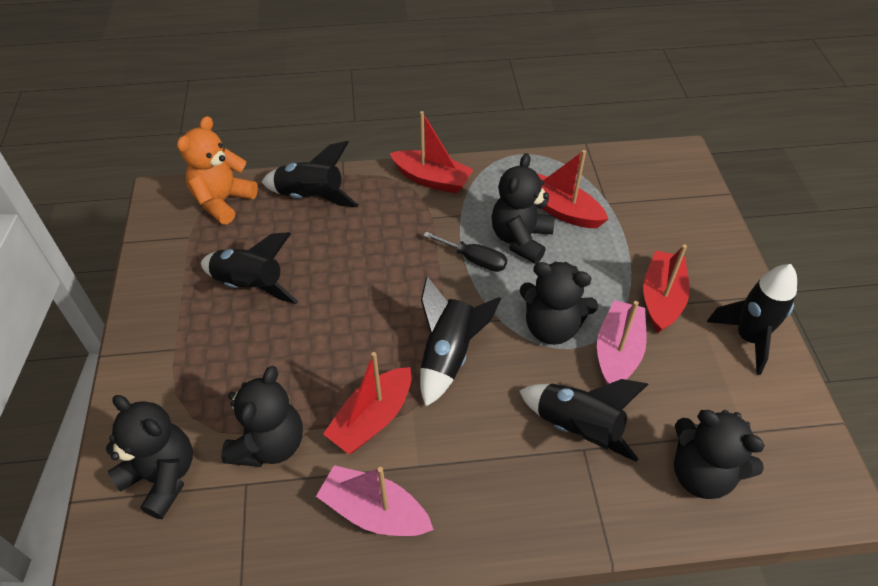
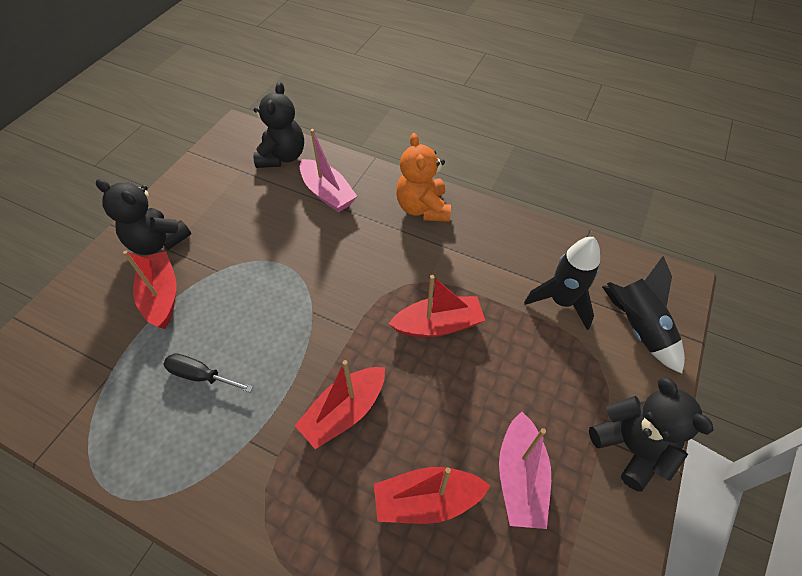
black rocket: 5 -> 2
black teddy bear: 5 -> 3

